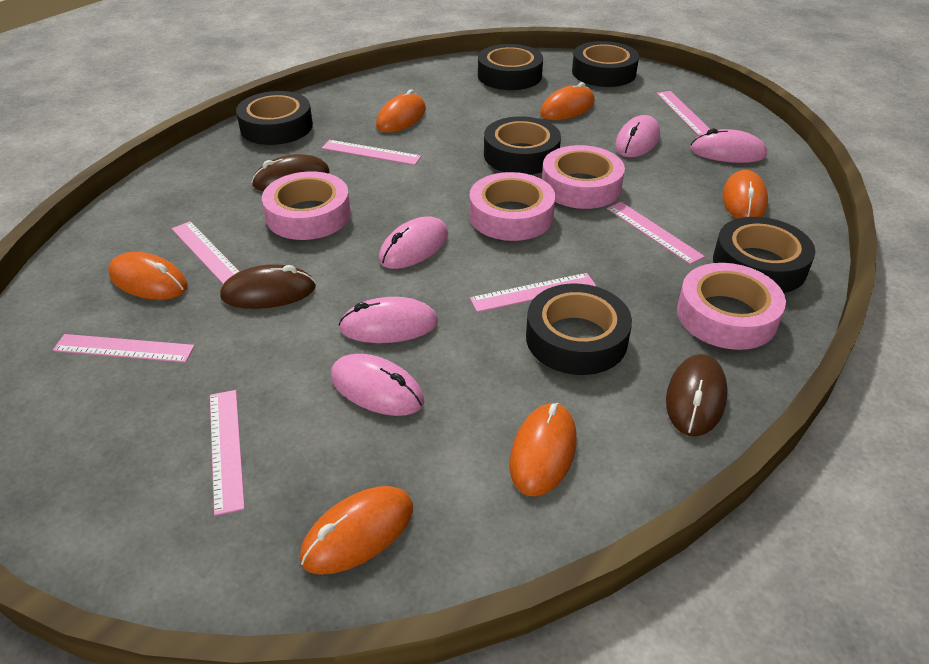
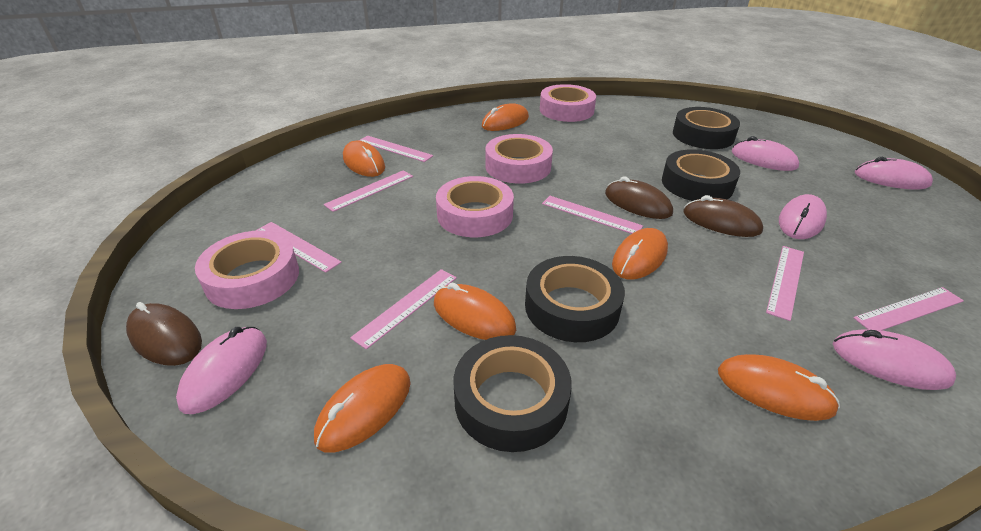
black tape: 6 -> 4

